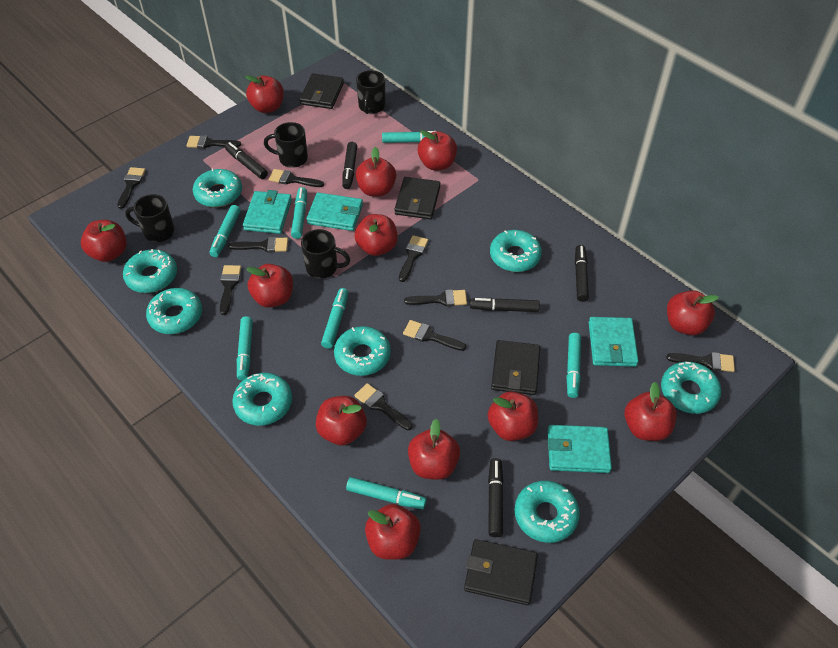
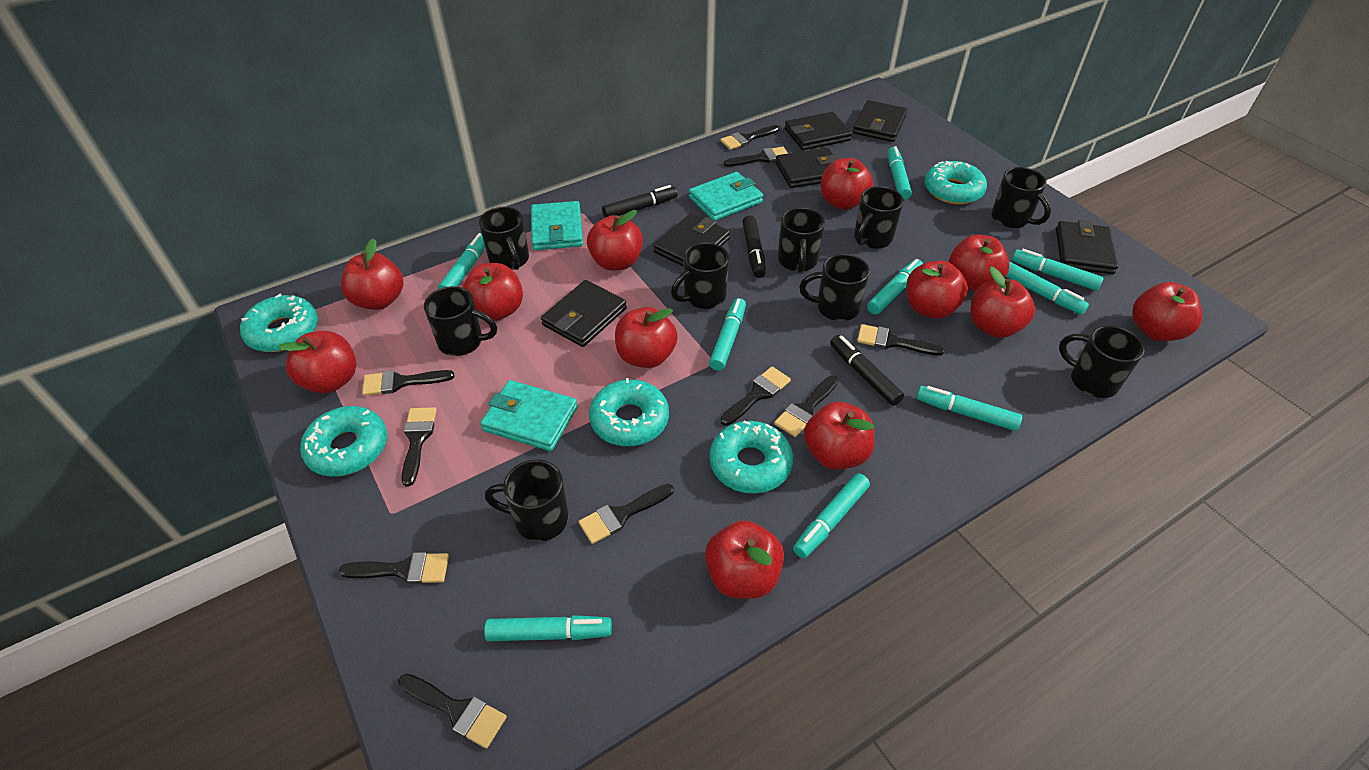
black marker: 5 -> 3
black mug: 4 -> 9
black wallet: 4 -> 6
turquoise donut: 8 -> 5
turquoise marker: 7 -> 9
turquoise wallet: 4 -> 3

